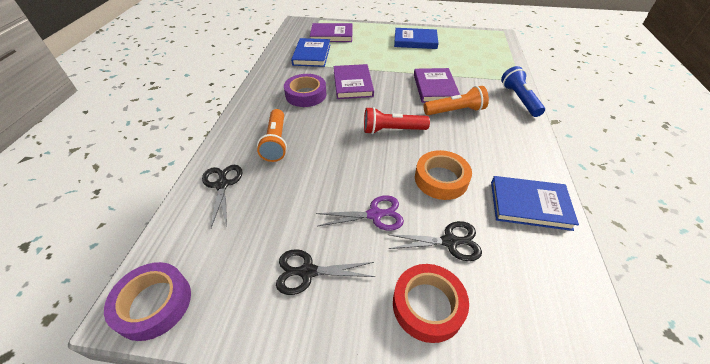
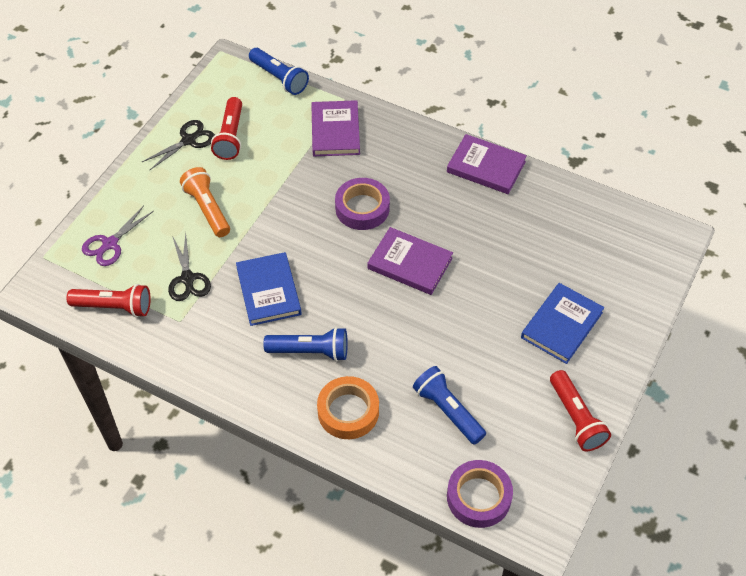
black scissors: 3 -> 2
blue book: 3 -> 2
blue flashlight: 1 -> 3
orange flashlight: 2 -> 1
red flashlight: 1 -> 3
red tape: 1 -> 0

